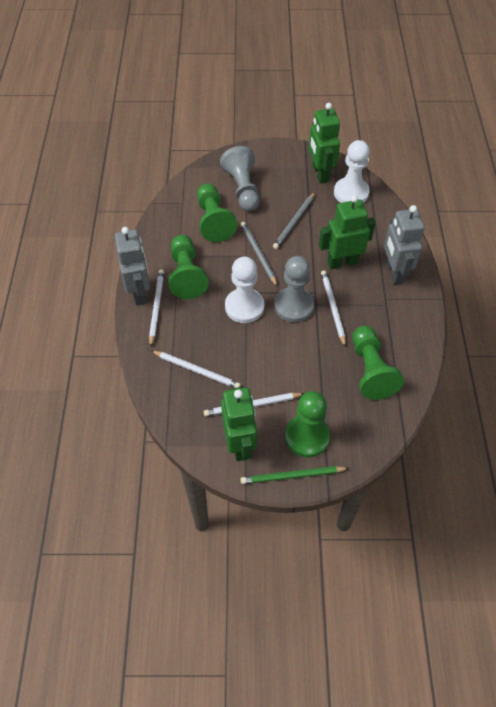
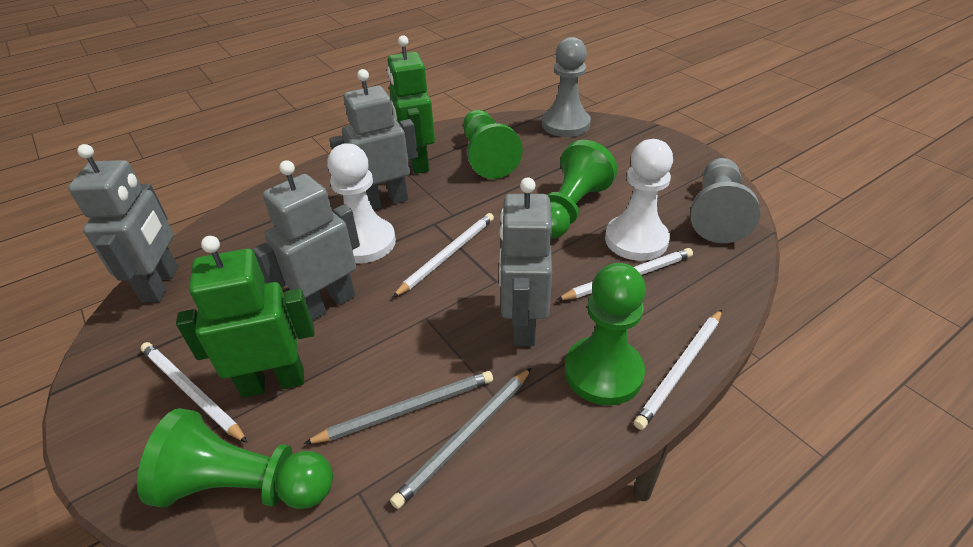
green pencil: 1 -> 0
green robot: 3 -> 2
grey robot: 2 -> 4

